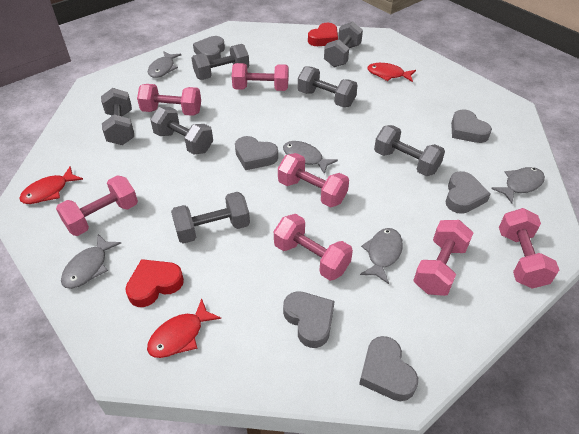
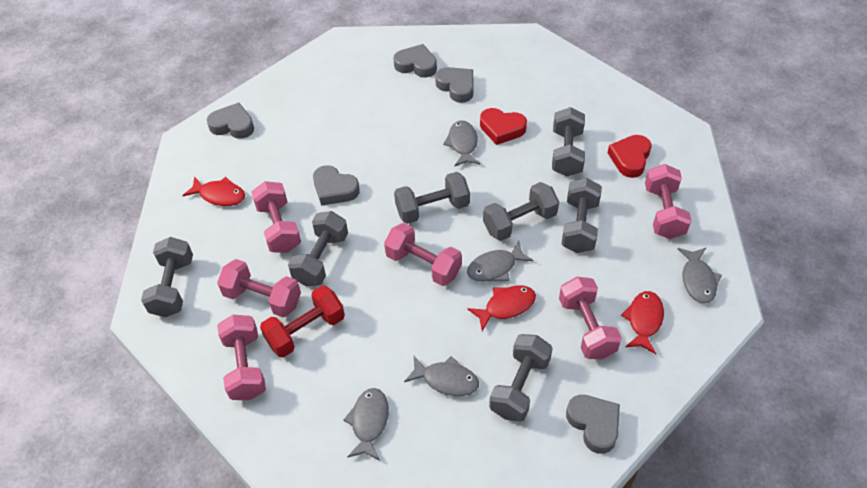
grey heart: 6 -> 5
pink dumbbell: 7 -> 6
red dumbbell: 0 -> 1

